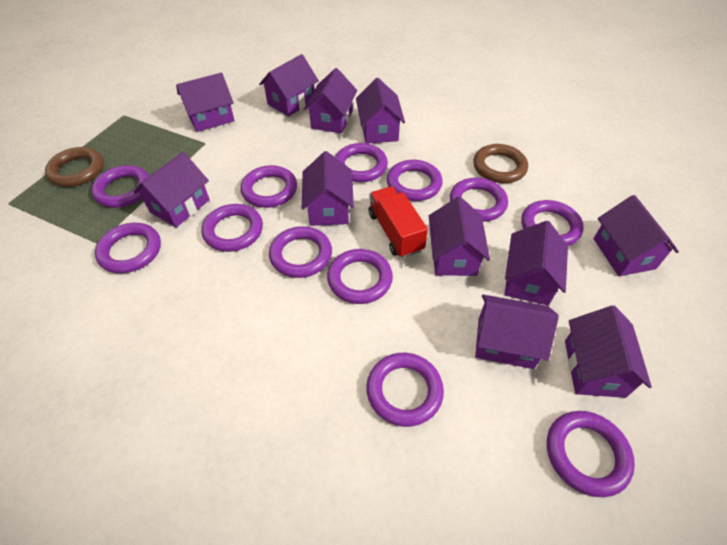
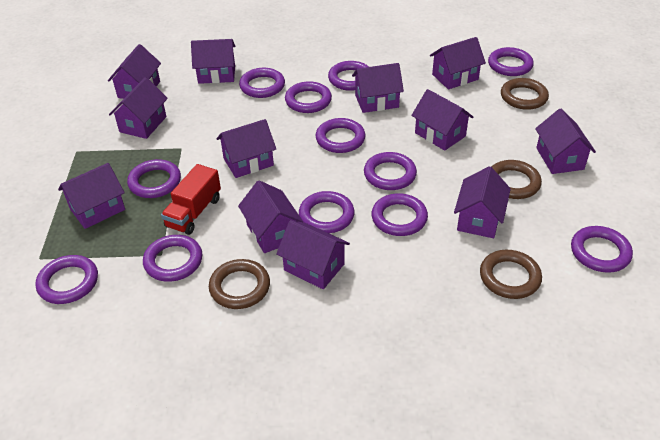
brown ring: 2 -> 4
purple house: 11 -> 12

